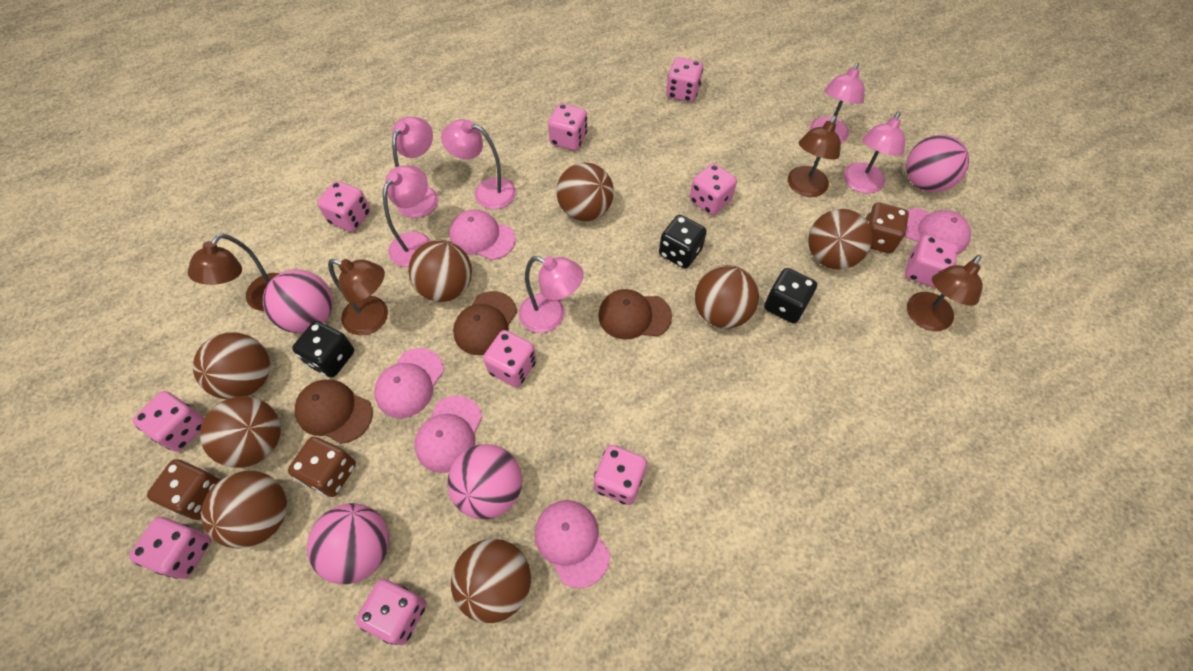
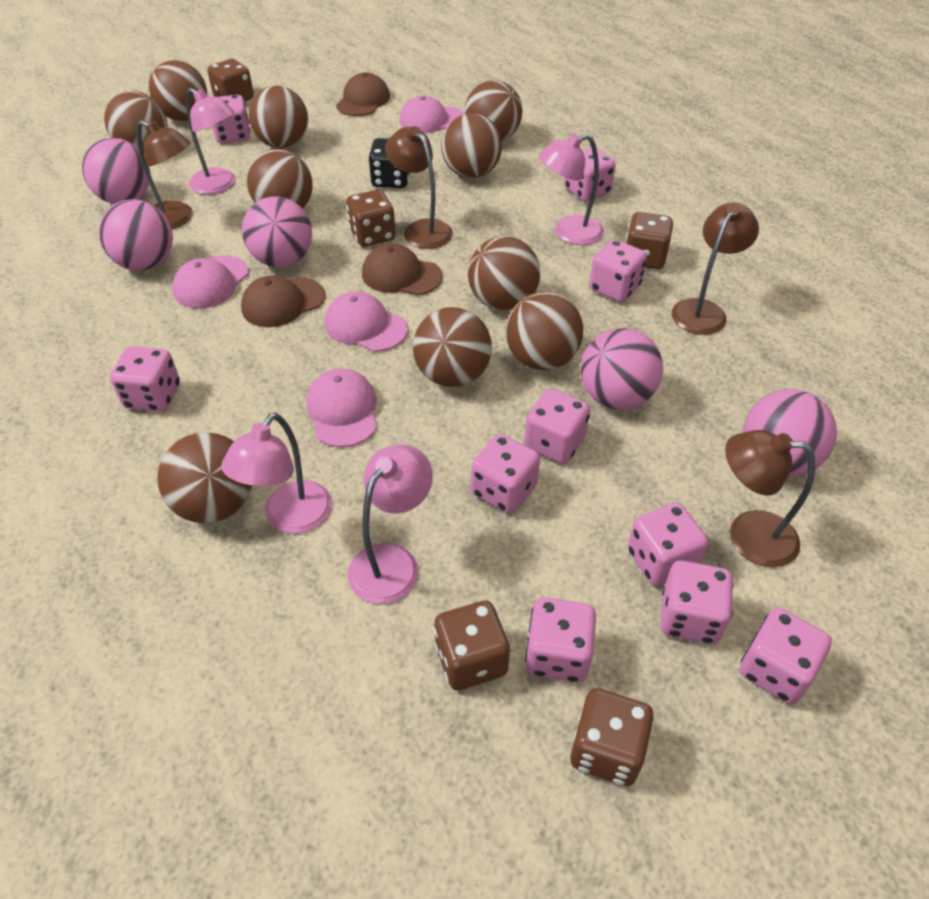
black dice: 3 -> 1
brown ball: 8 -> 10
brown dice: 3 -> 5
pink ball: 4 -> 5
pink cap: 5 -> 4
pink lamp: 6 -> 4

